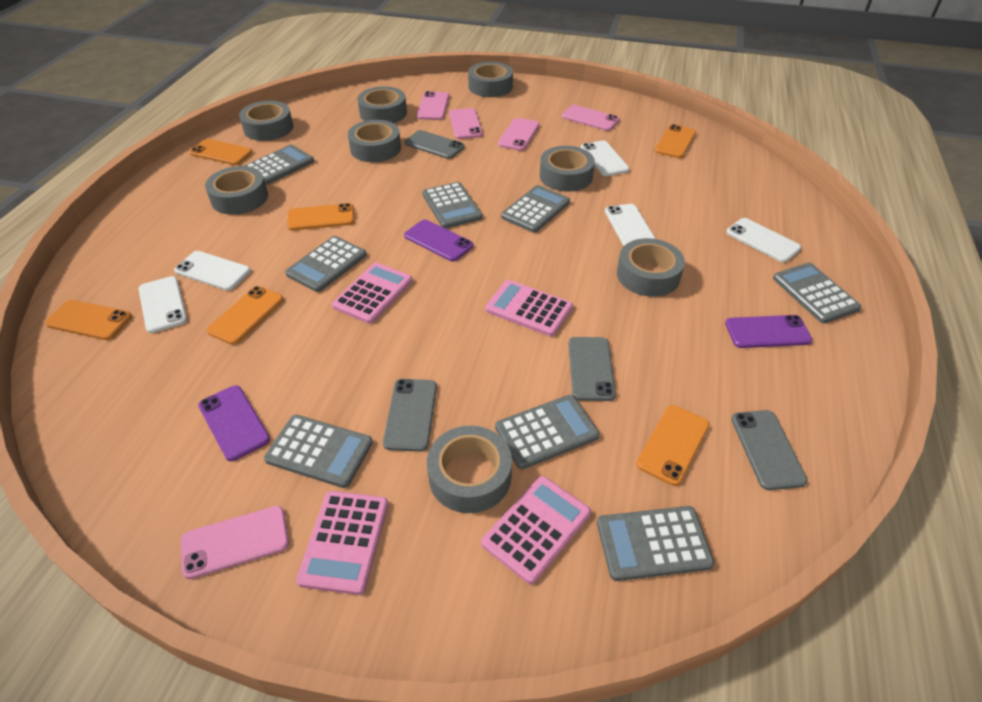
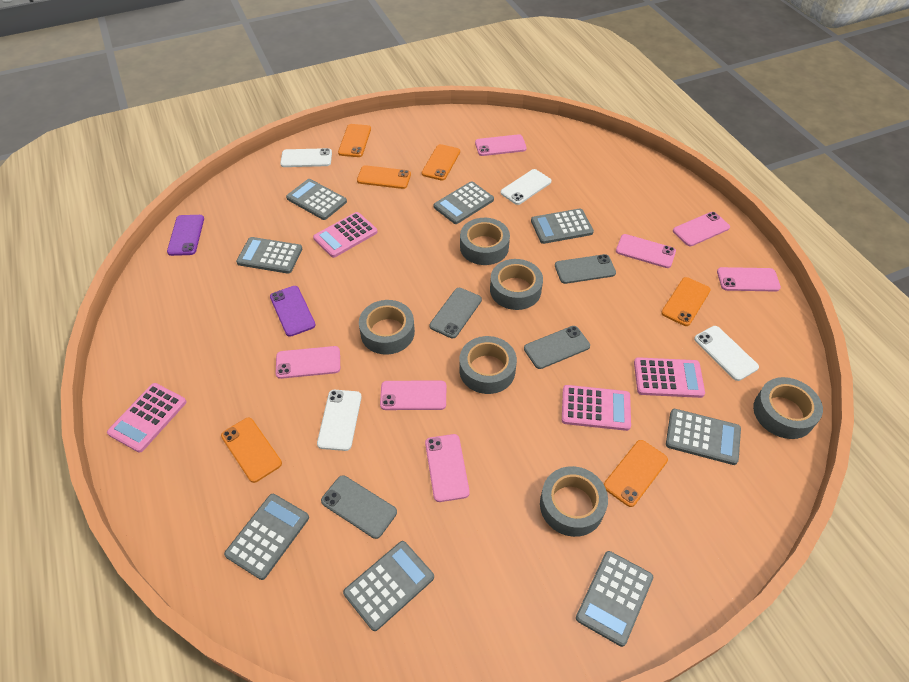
grey tape: 8 -> 6
pink phone: 5 -> 7
purple phone: 3 -> 2
white phone: 5 -> 4

